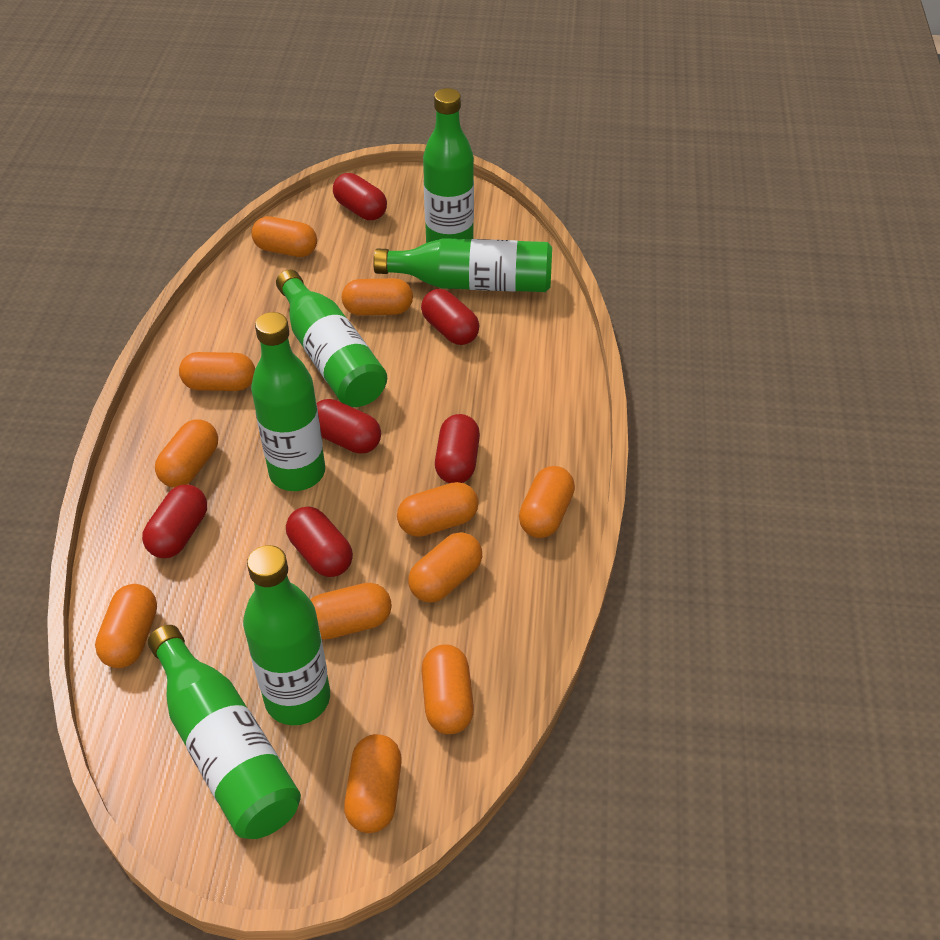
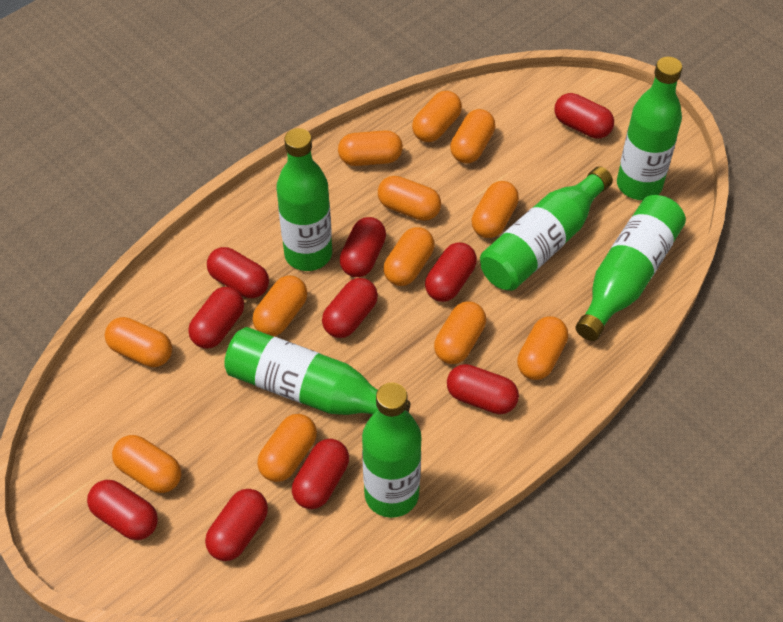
orange capsule: 11 -> 12
red capsule: 6 -> 10

